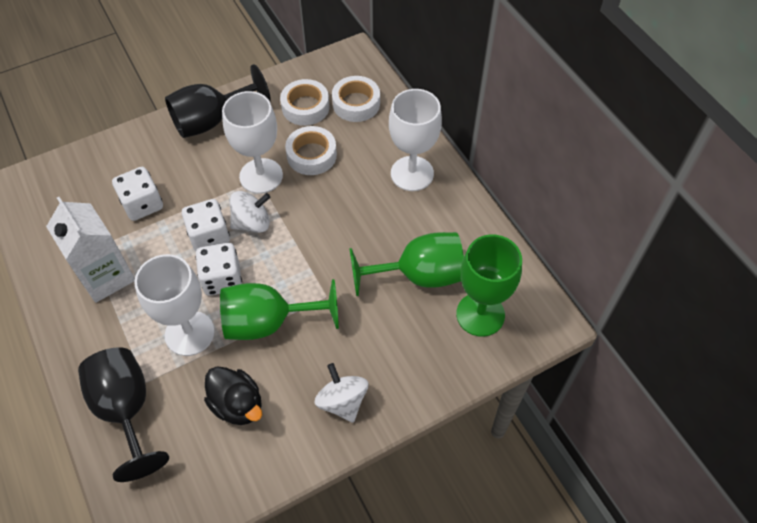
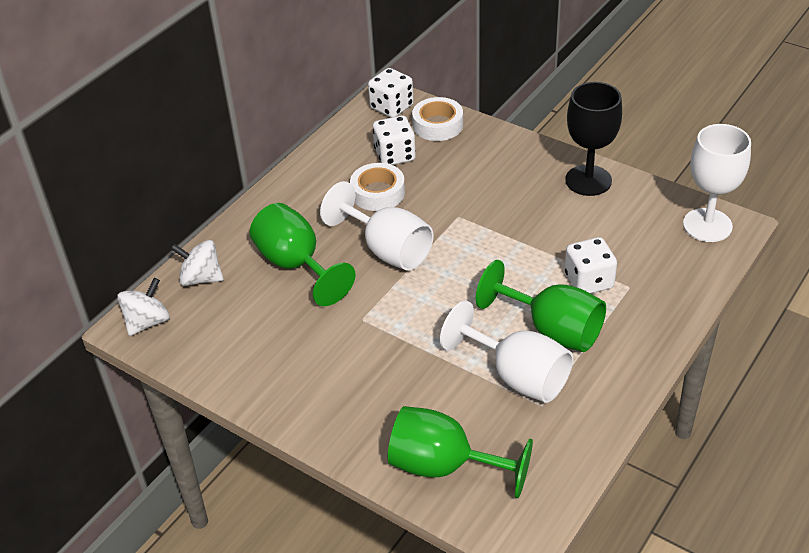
black duck: 1 -> 0
black goblet: 2 -> 1
white carton: 1 -> 0
white tape: 3 -> 2

